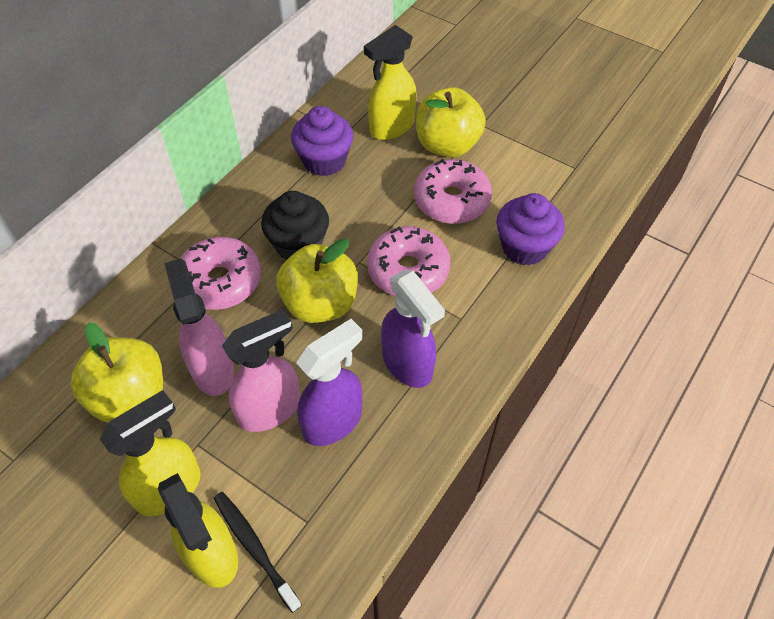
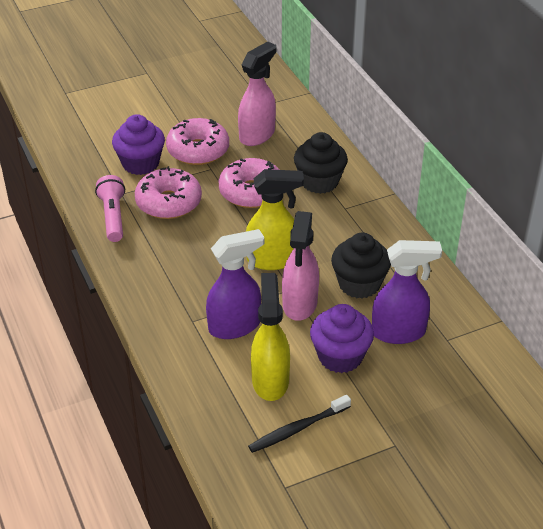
black cupcake: 1 -> 2
pink flashlight: 0 -> 1
yellow apple: 3 -> 0
yellow spray bottle: 3 -> 2

